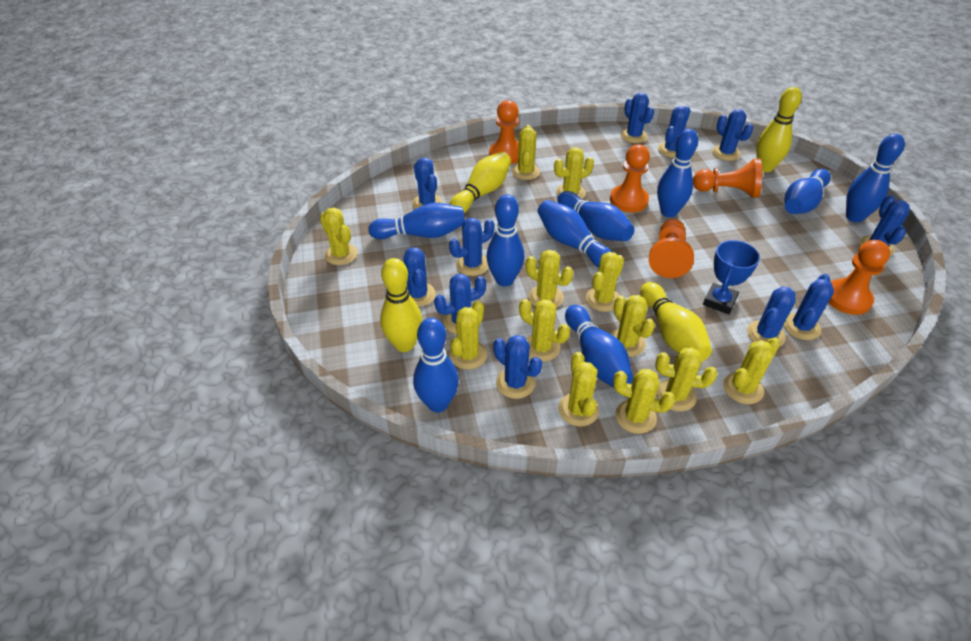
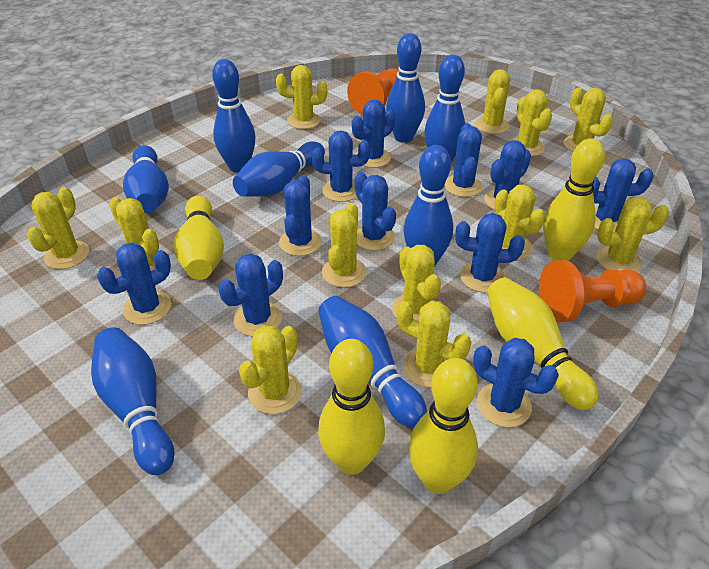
blue bowling pin: 9 -> 8
blue trophy: 1 -> 0
orange pawn: 5 -> 2
yellow bowling pin: 4 -> 5

